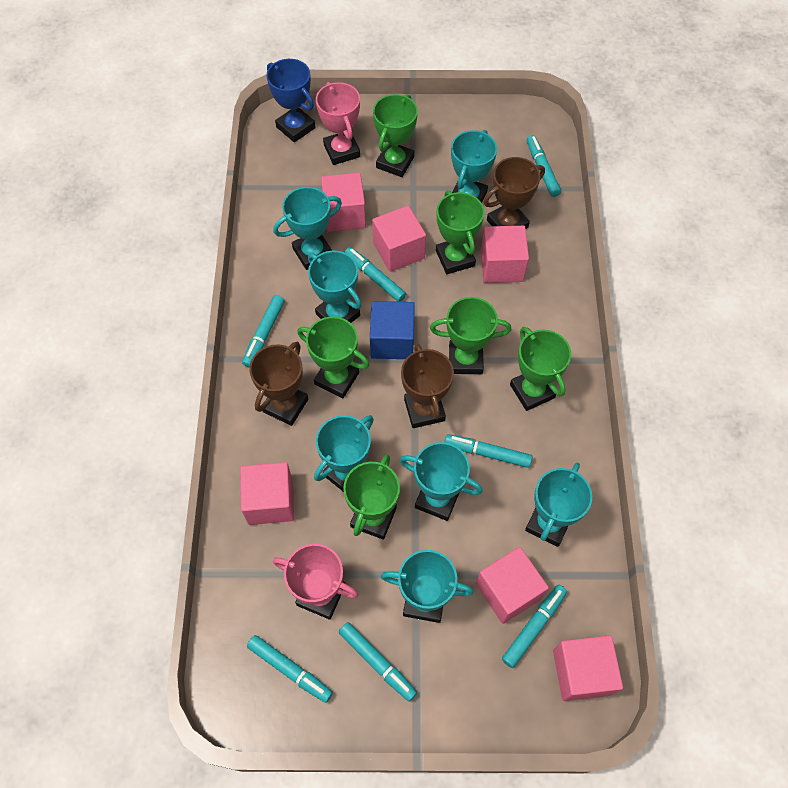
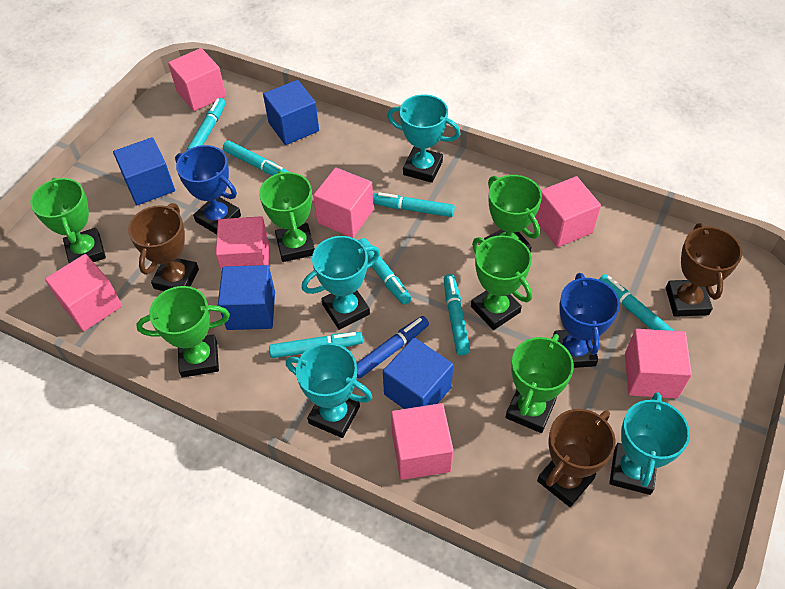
blue cube: 1 -> 4
blue marker: 0 -> 1
blue trophy: 1 -> 2
pink cube: 6 -> 7
pink trophy: 2 -> 0
turquoise trophy: 7 -> 4

